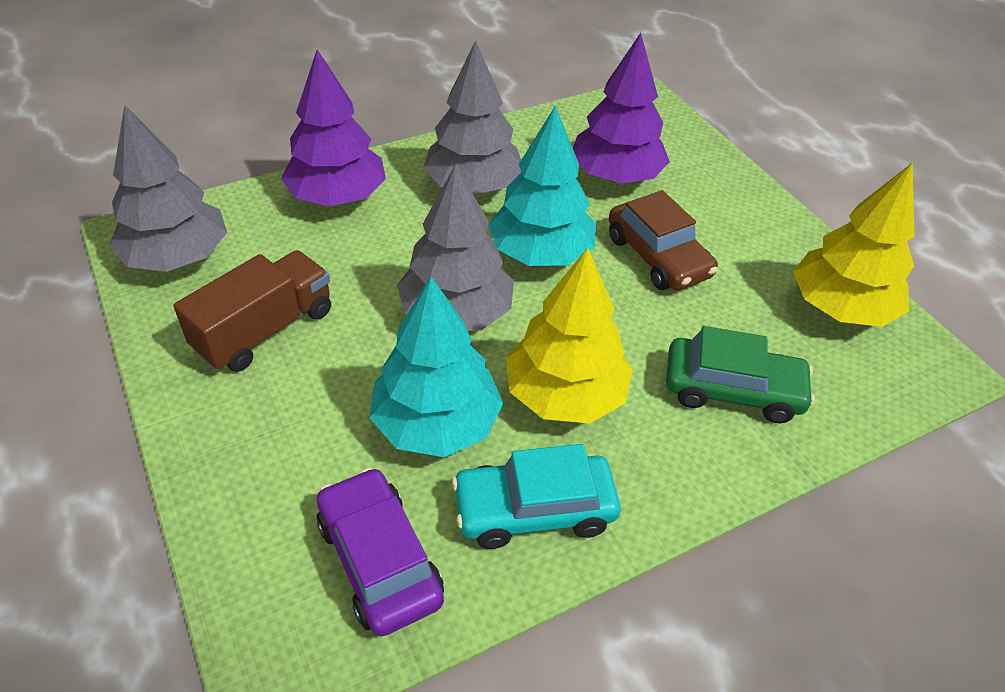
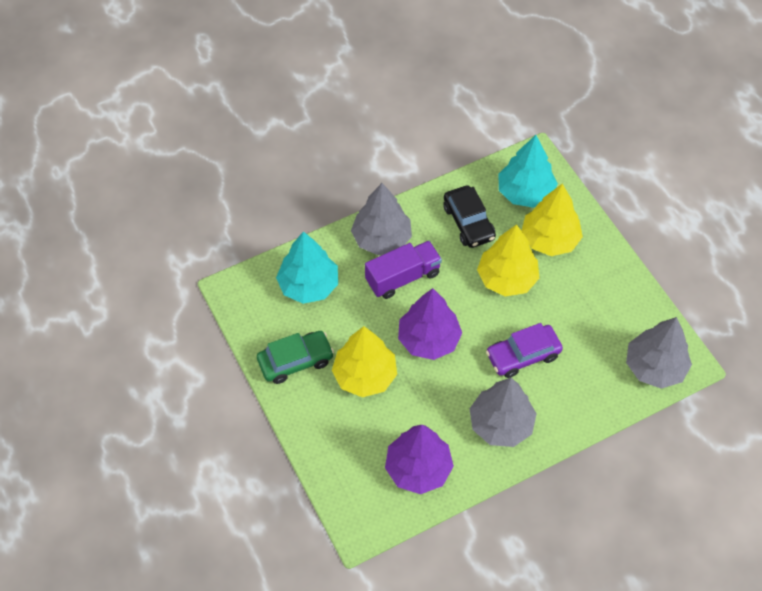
black car: 0 -> 1
brown car: 1 -> 0
brown truck: 1 -> 0
purple truck: 0 -> 1
turquoise car: 1 -> 0
yellow tree: 2 -> 3

